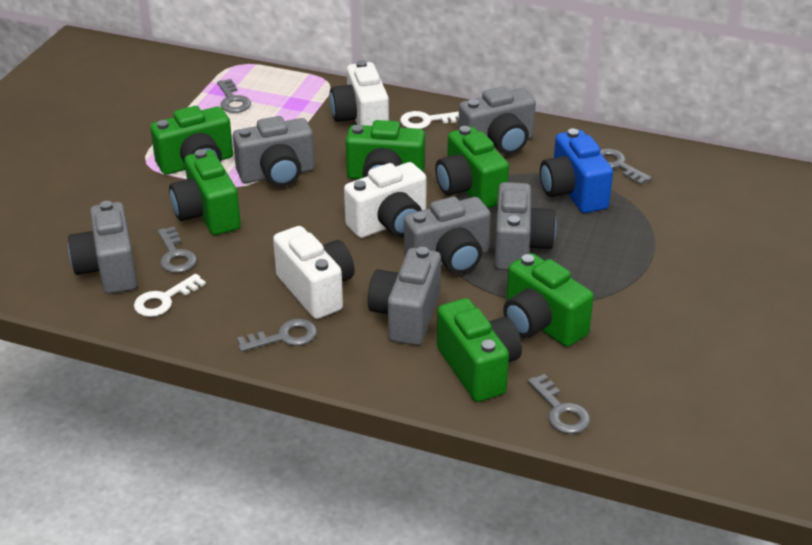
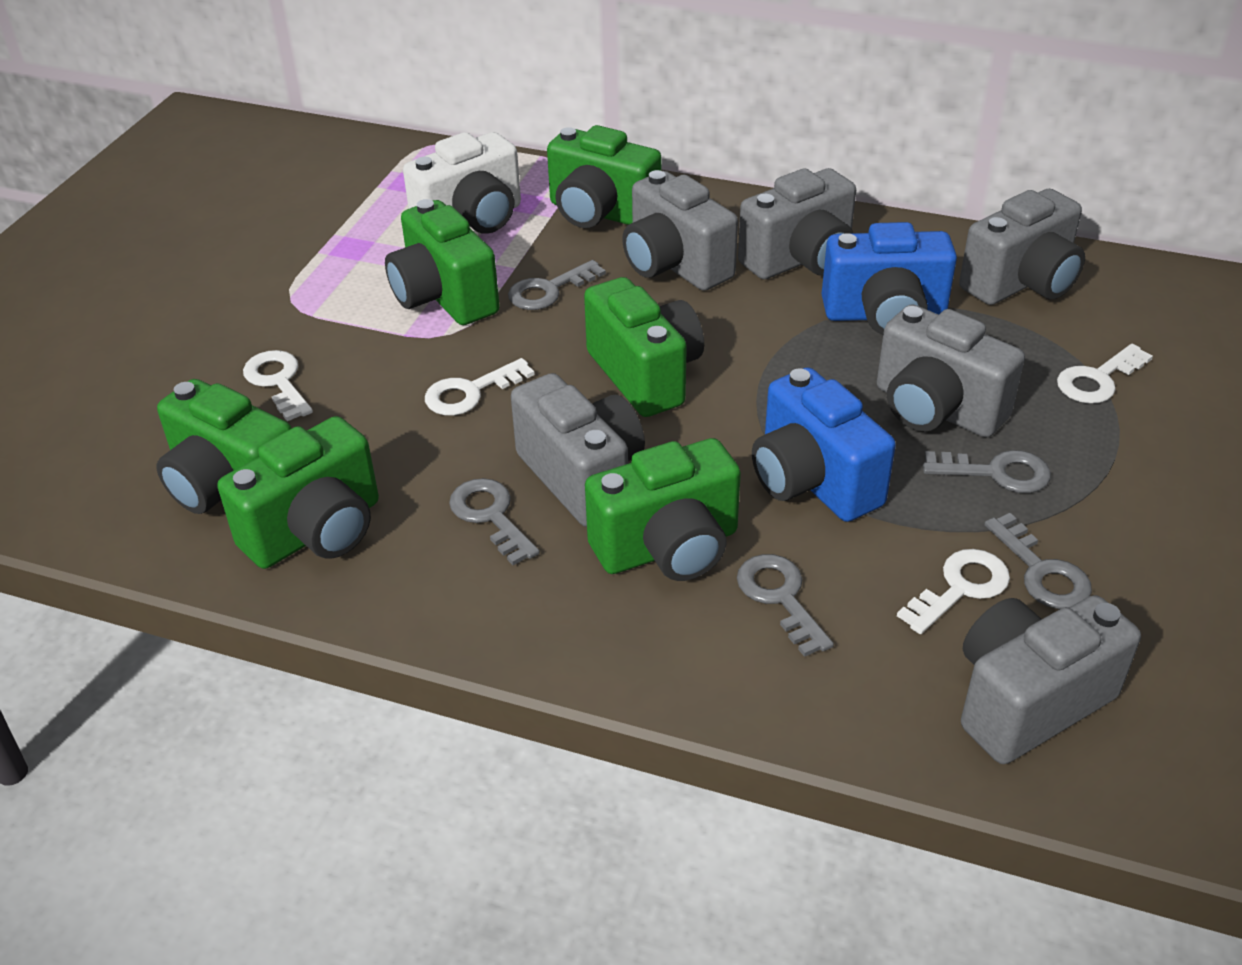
blue camera: 1 -> 2
white camera: 3 -> 1
white key: 2 -> 4

